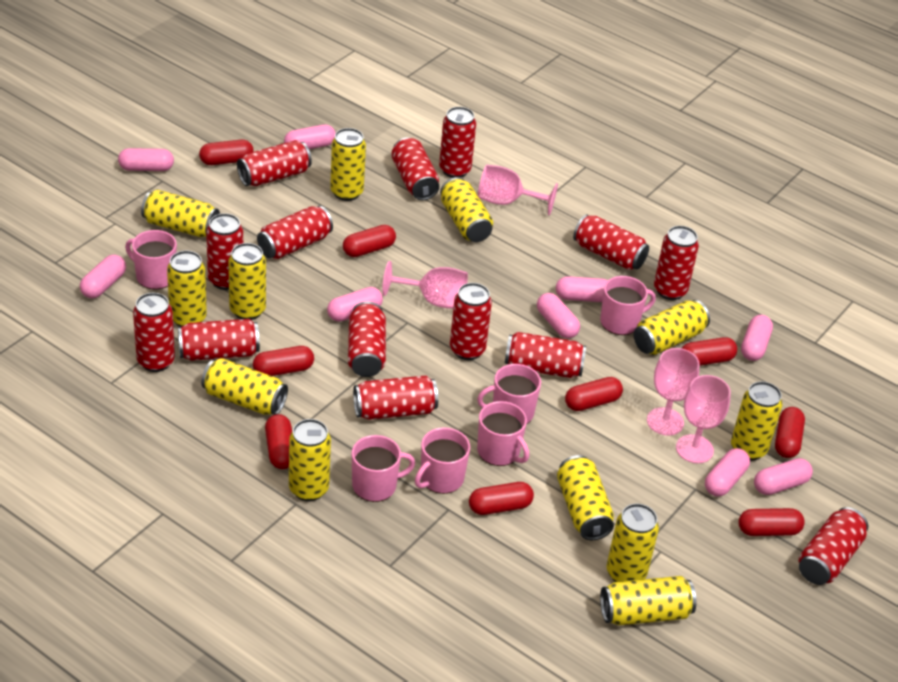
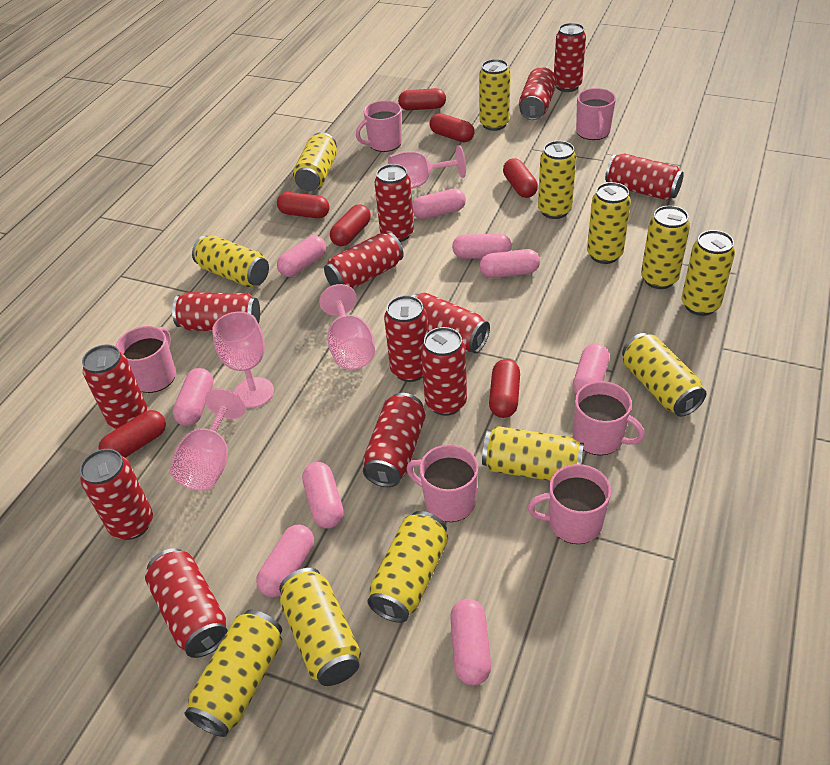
red can: 14 -> 13
red capsule: 9 -> 7

